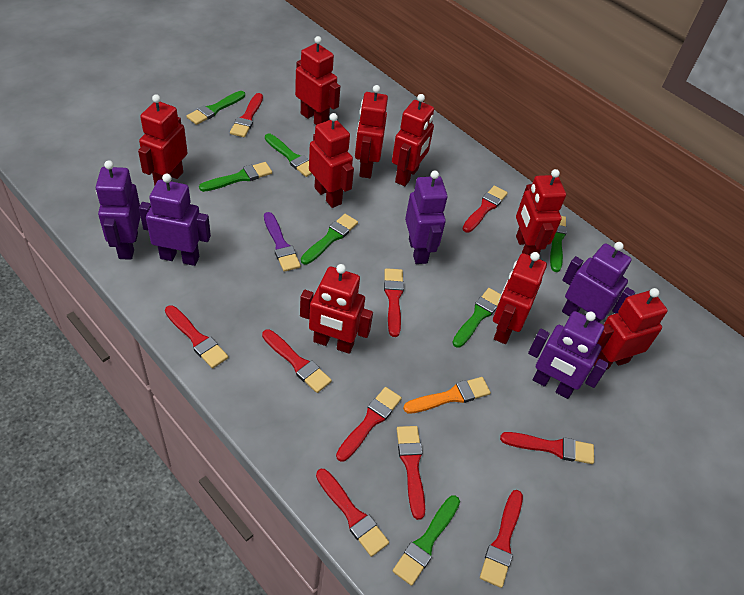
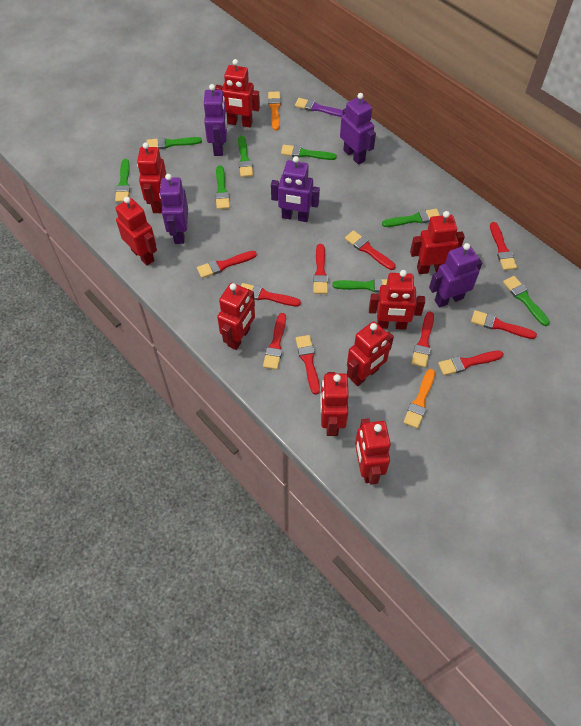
green brush: 7 -> 8
orange brush: 1 -> 2

